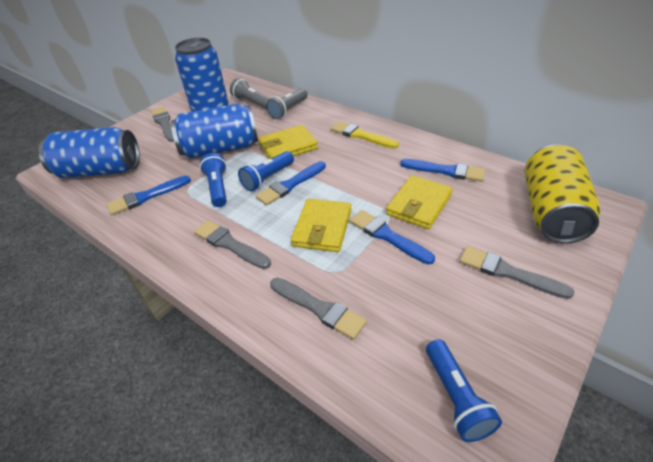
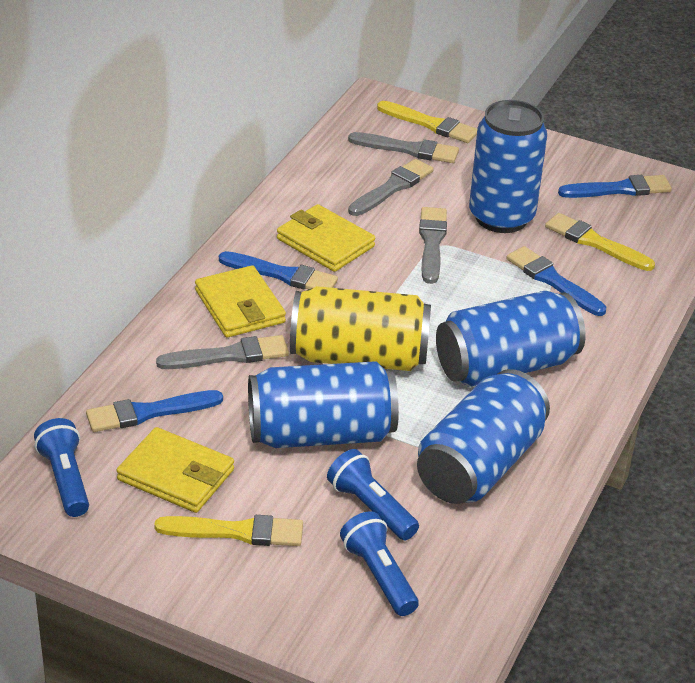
blue can: 3 -> 4
grey flashlight: 2 -> 0
yellow brush: 1 -> 3

